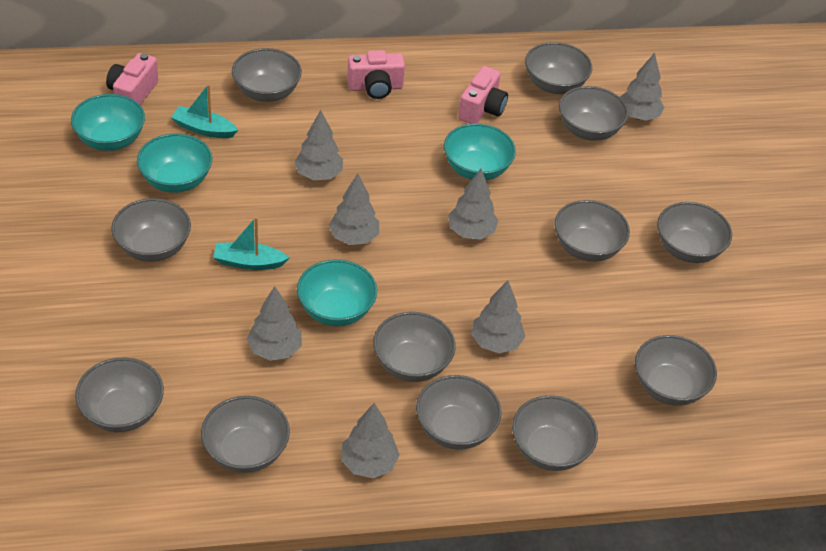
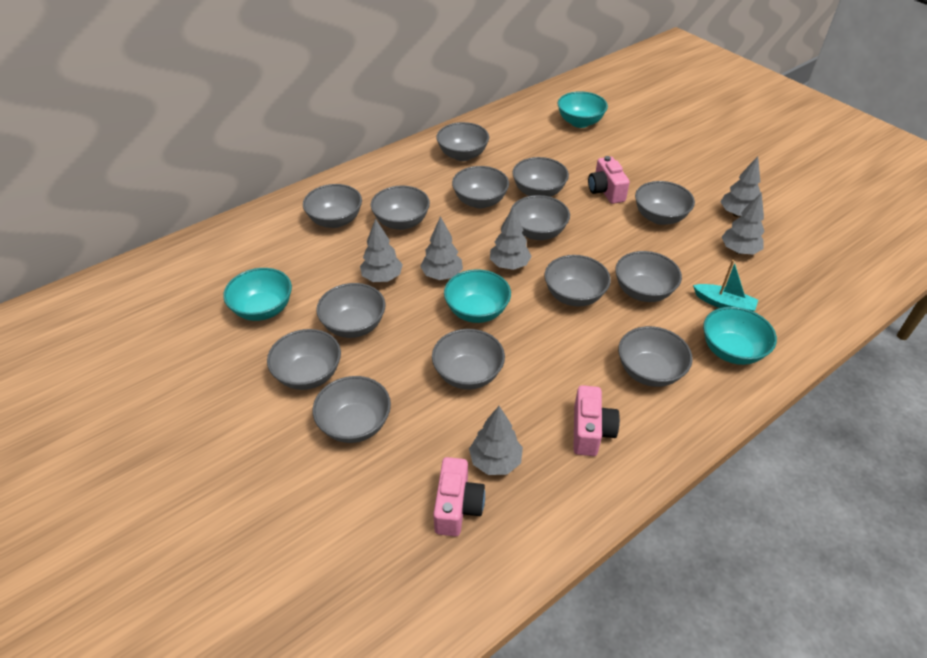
grey bowl: 12 -> 14
grey tree: 7 -> 6
turquoise boat: 2 -> 1

